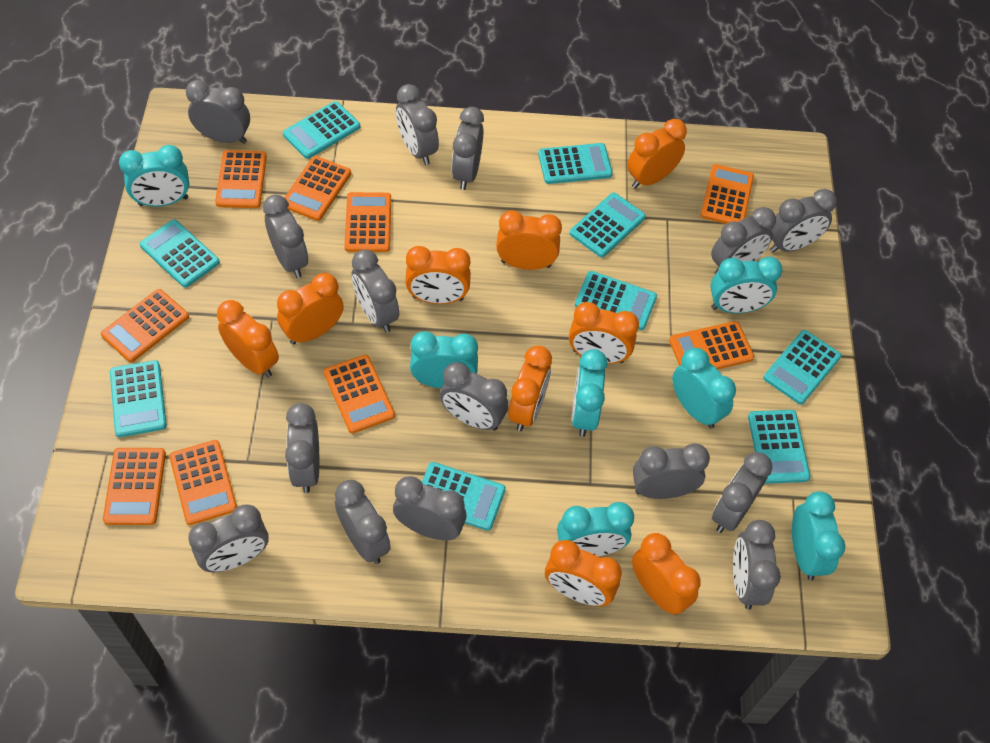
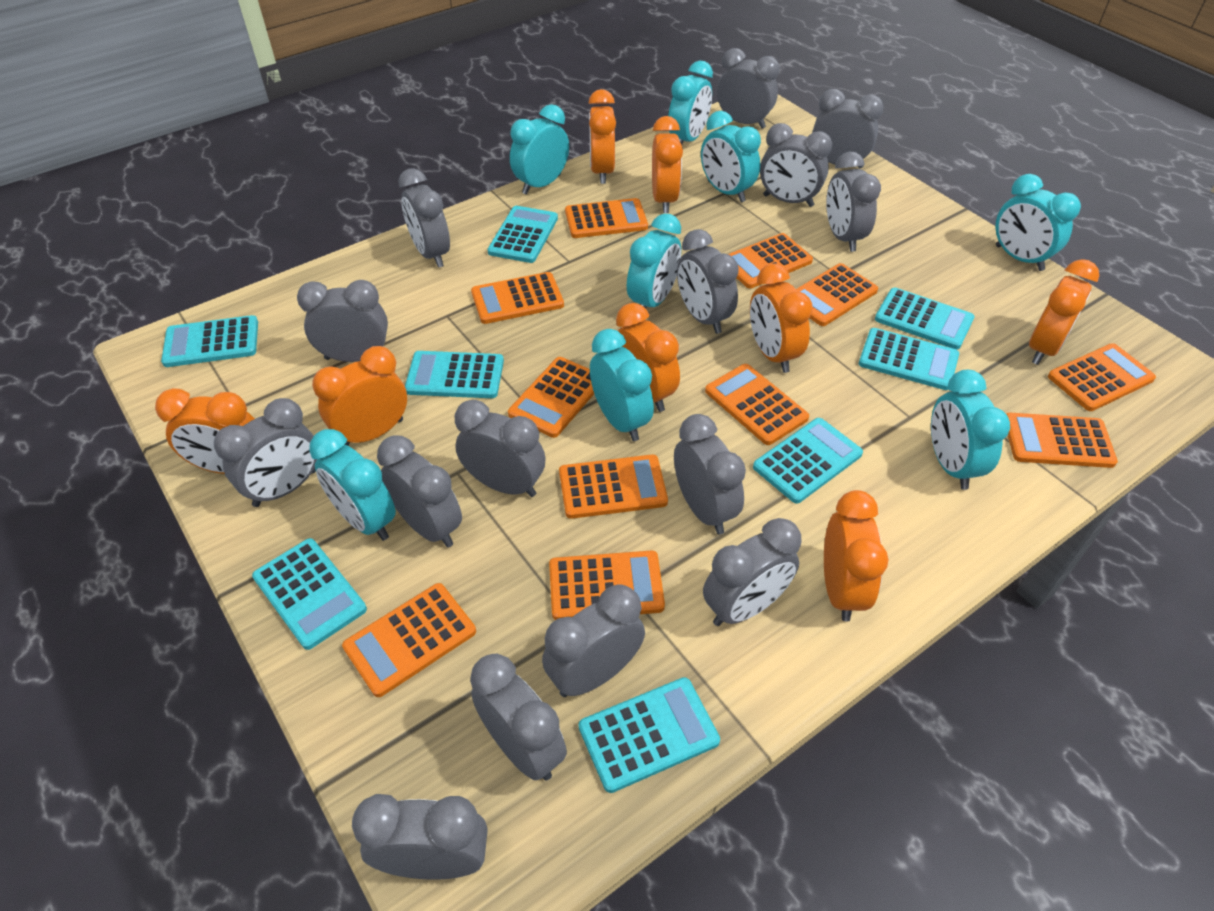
orange calculator: 9 -> 11
orange clock: 9 -> 8
turquoise calculator: 9 -> 8
turquoise clock: 7 -> 8

